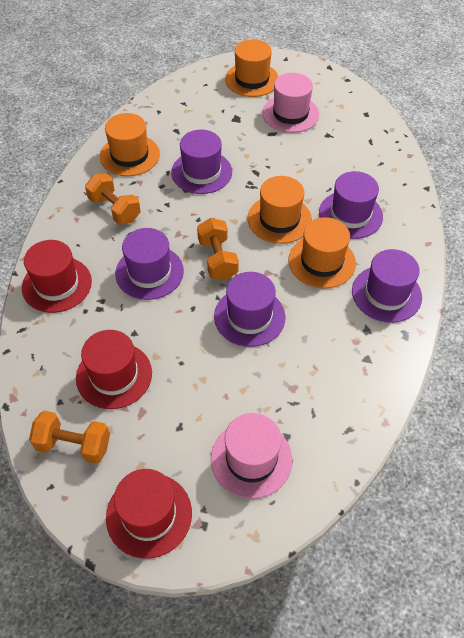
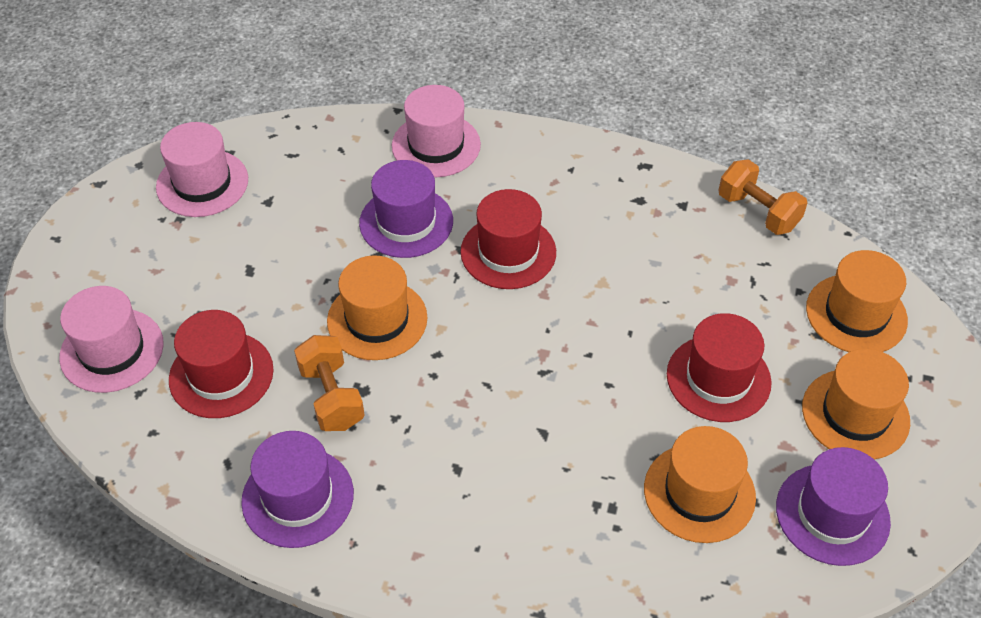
orange dumbbell: 3 -> 2
pink hat: 2 -> 3
purple hat: 5 -> 3

